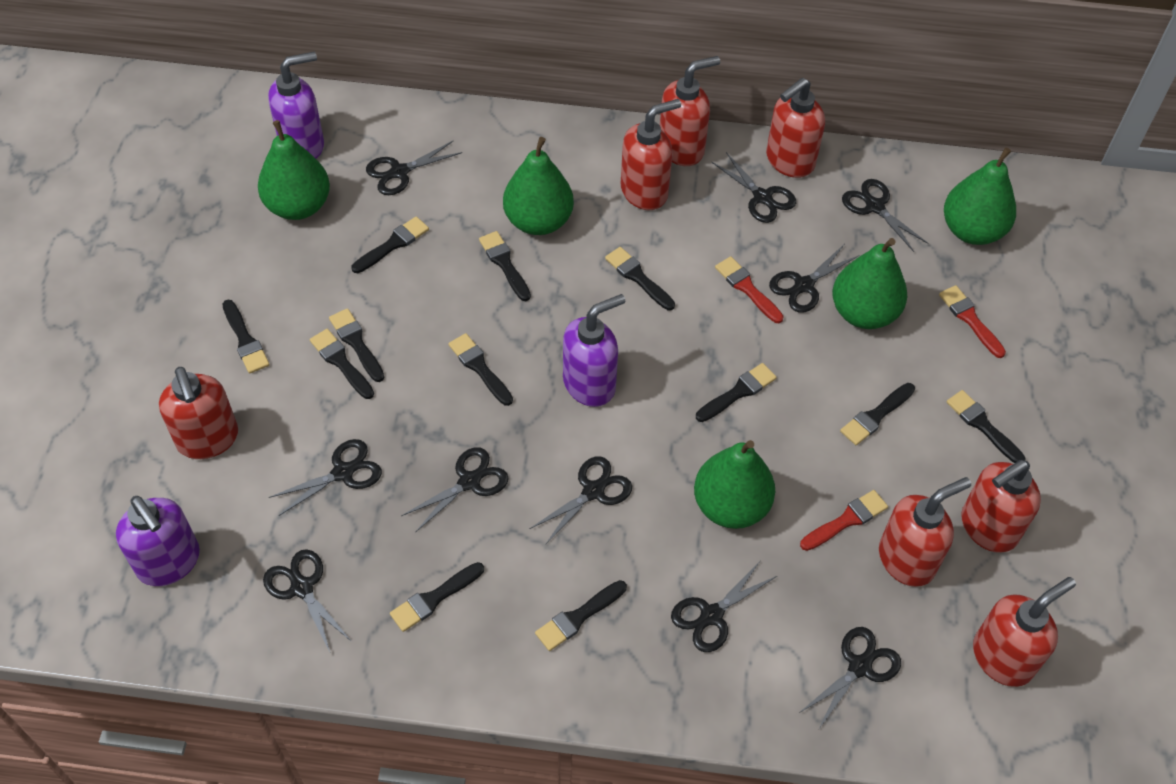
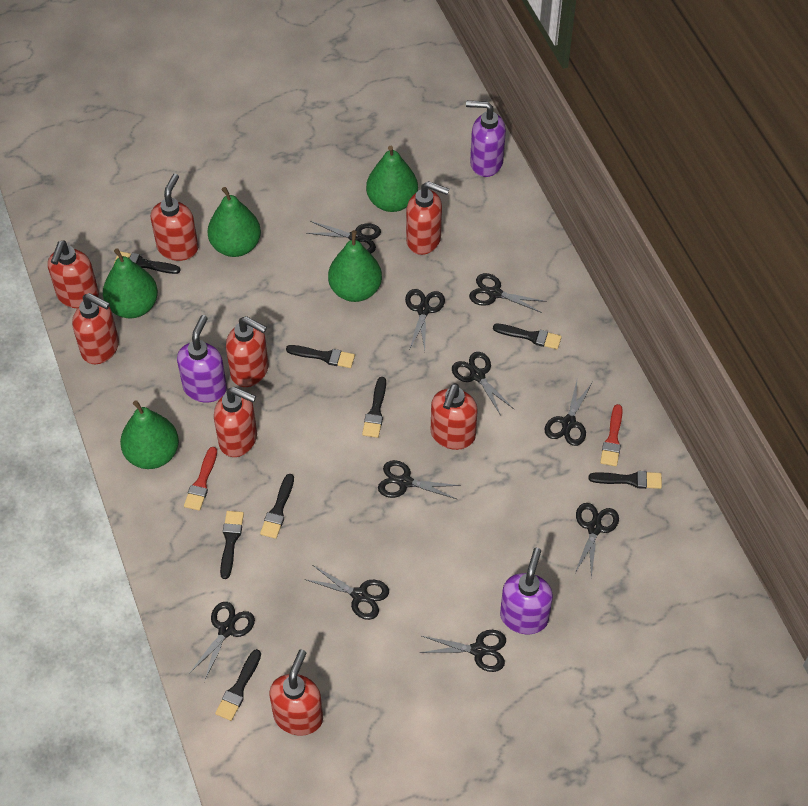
black brush: 12 -> 8
red brush: 3 -> 2
red soap dispenser: 7 -> 8

